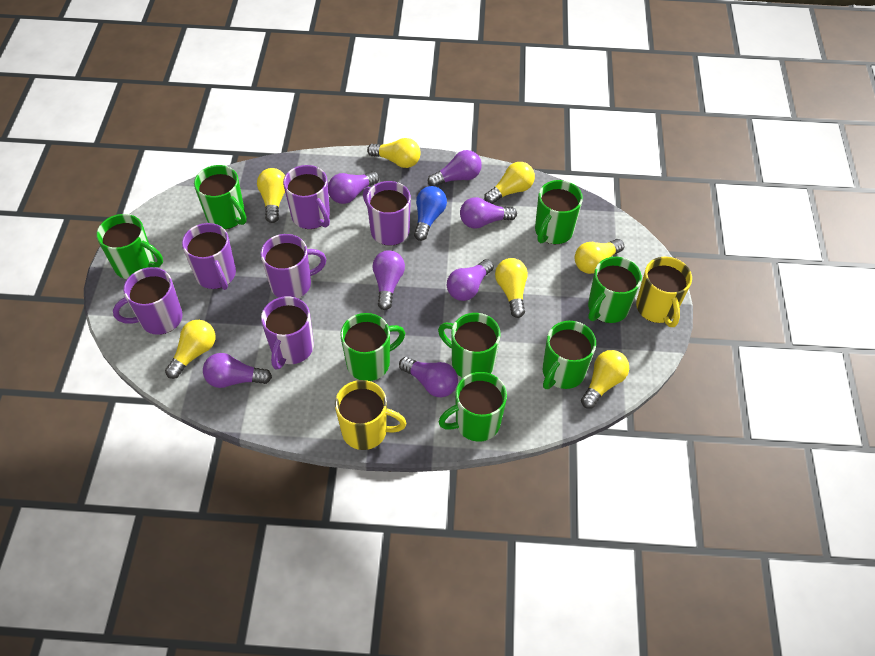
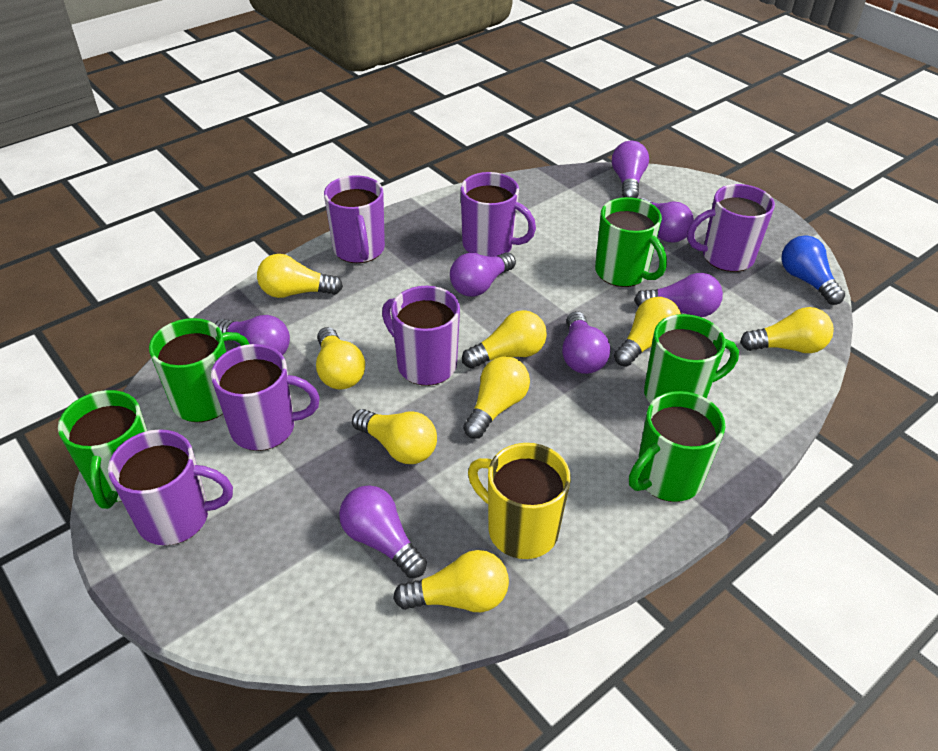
green mug: 8 -> 5
yellow light bulb: 7 -> 8
yellow mug: 2 -> 1

